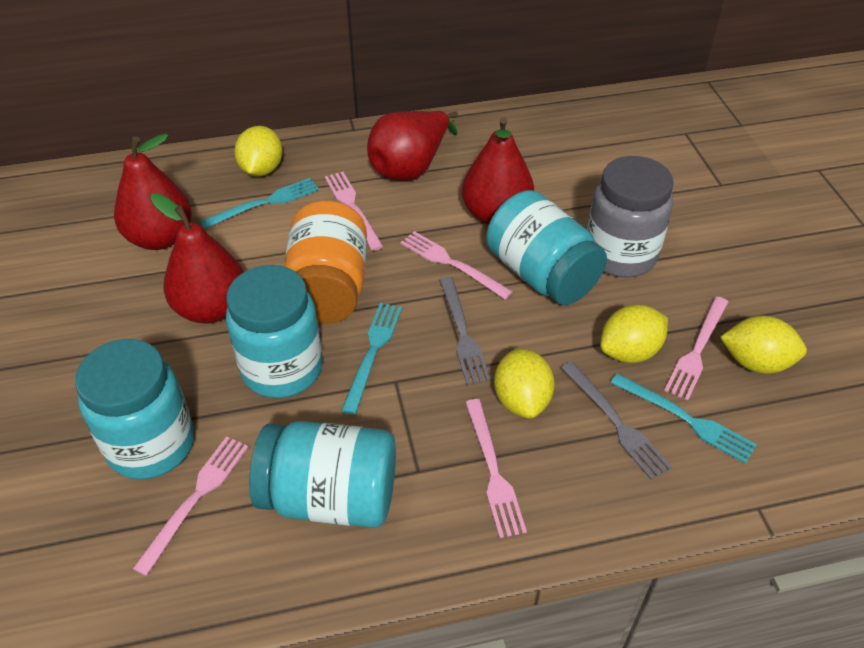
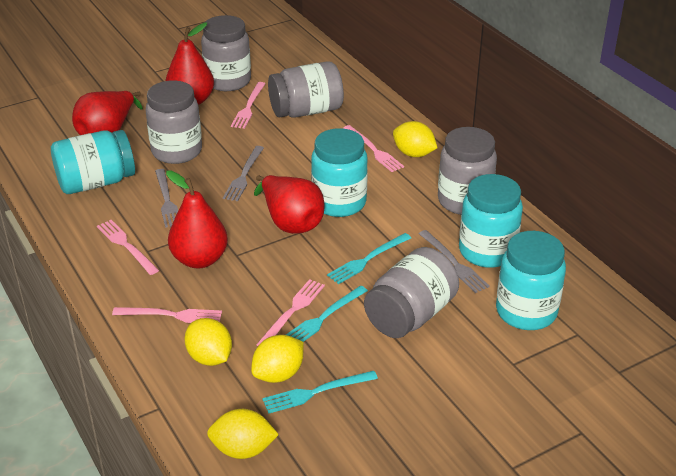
grey fork: 2 -> 3
grey jar: 1 -> 5
orange jar: 1 -> 0

